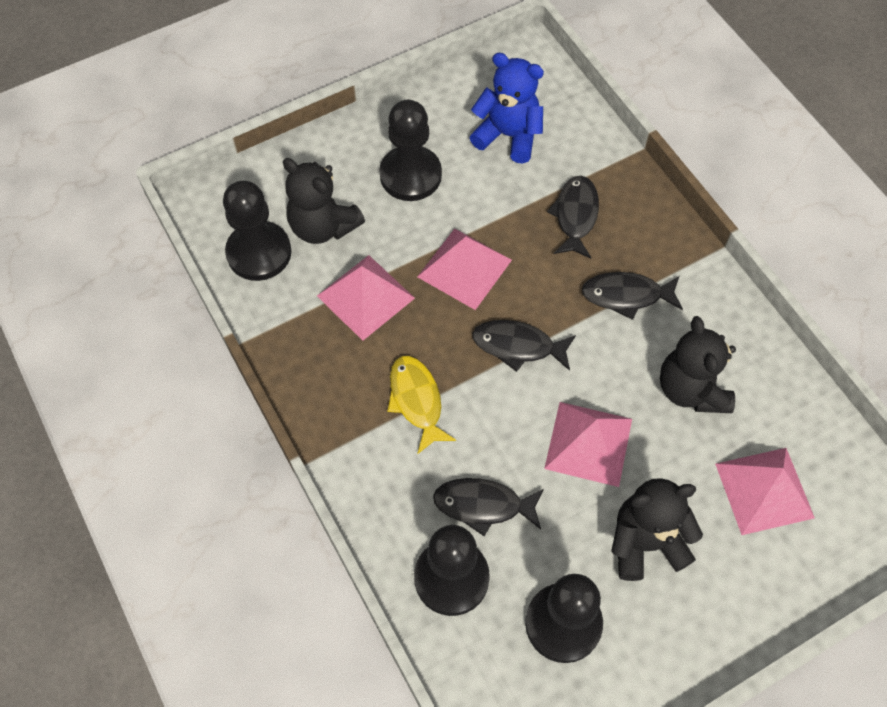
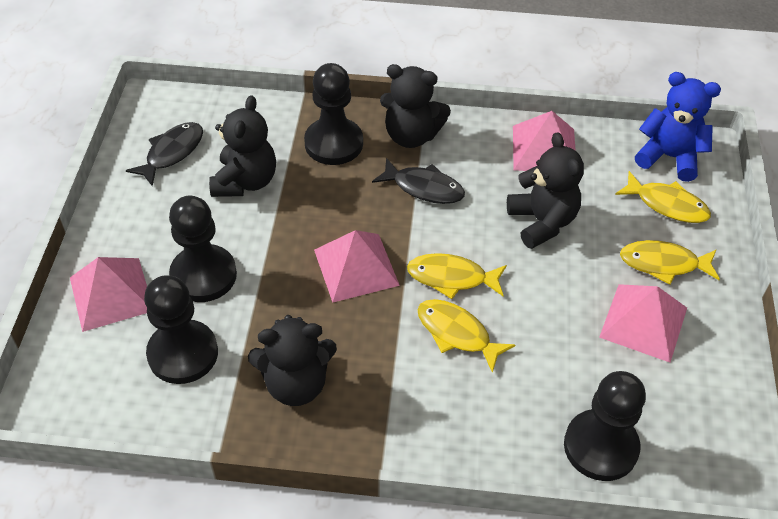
black fish: 4 -> 2
black teddy bear: 3 -> 4
yellow fish: 1 -> 4

